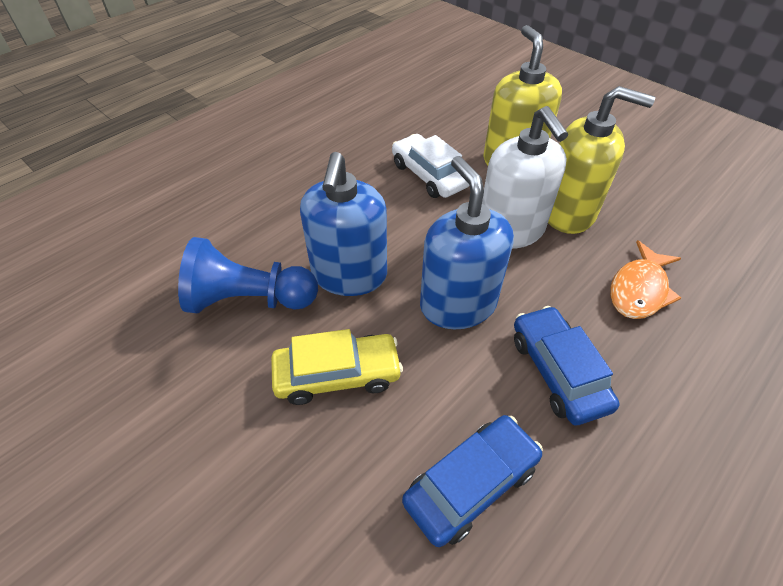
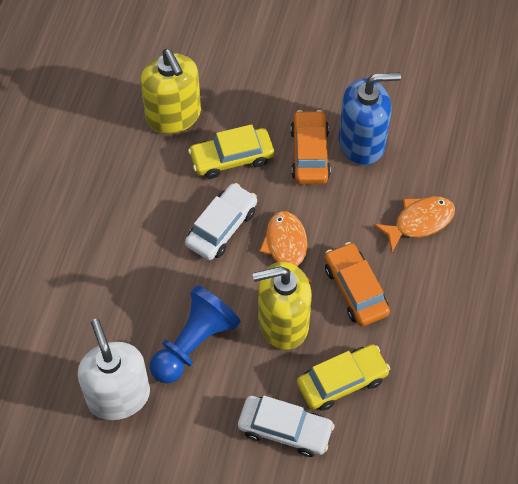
blue car: 2 -> 0
blue soap dispenser: 2 -> 1
orange car: 0 -> 2
orange fish: 1 -> 2
white car: 1 -> 2
yellow car: 1 -> 2

